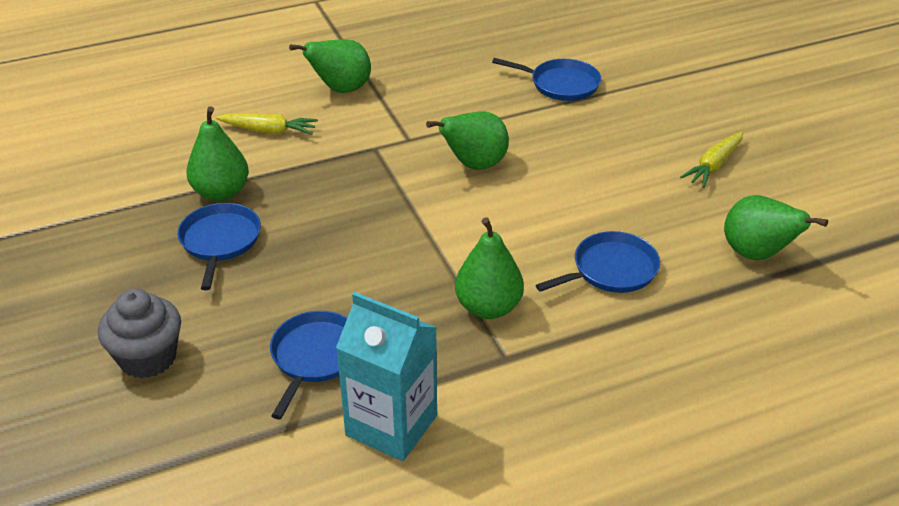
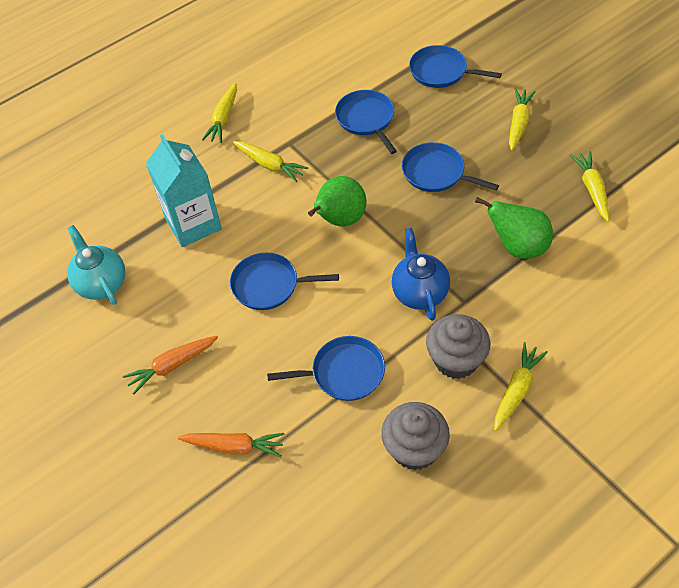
blue pan: 4 -> 5
blue teapot: 0 -> 1
green pear: 5 -> 2
grey cupcake: 1 -> 2
orange carrot: 0 -> 2
turquoise teapot: 0 -> 1
yellow carrot: 2 -> 5

